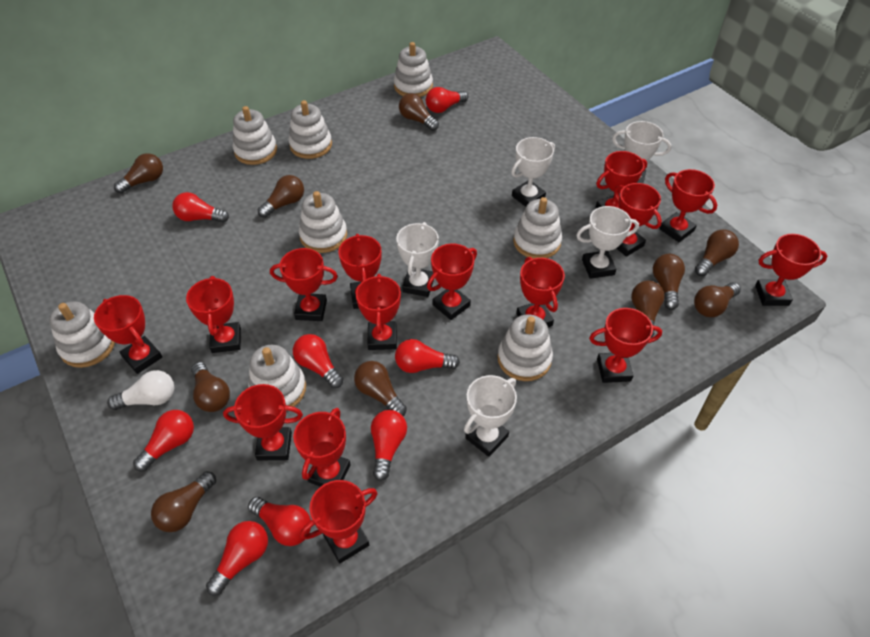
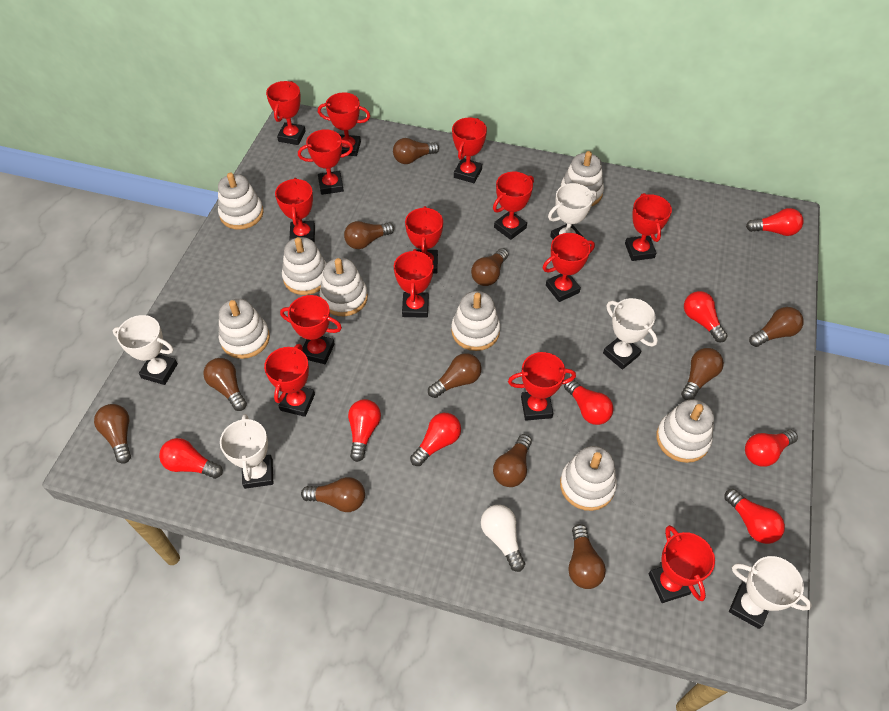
brown light bulb: 10 -> 11
red trophy: 15 -> 14

